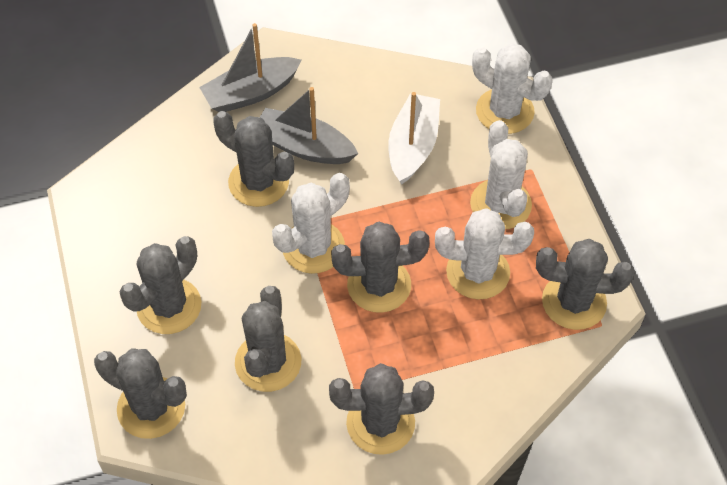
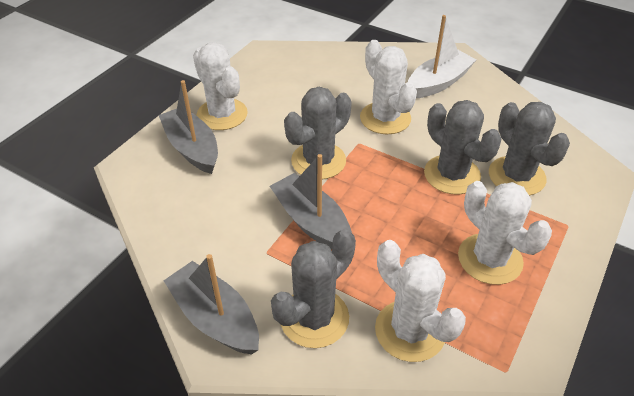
grey boat: 2 -> 3
grey cactus: 7 -> 4

